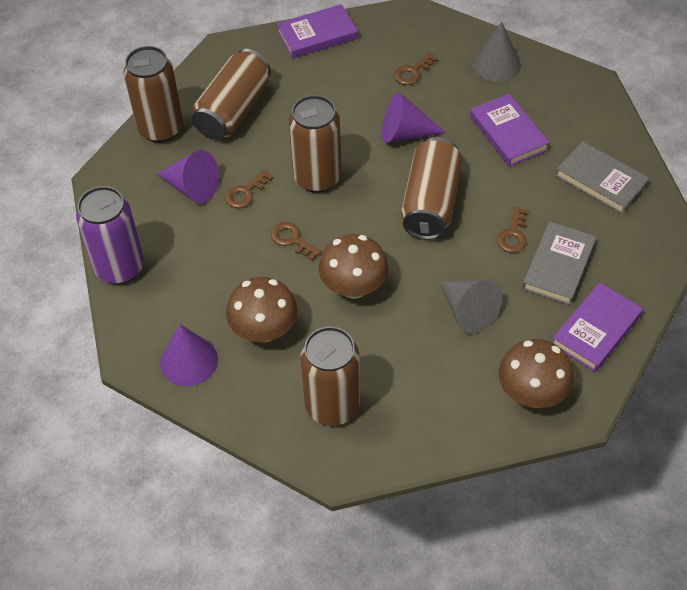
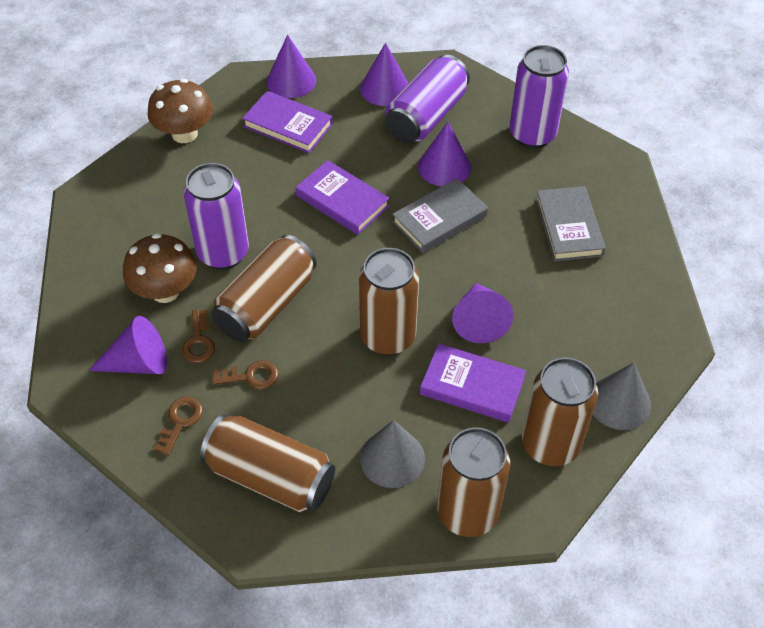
brown key: 4 -> 3
brown mushroom: 3 -> 2
purple can: 1 -> 3
purple cone: 3 -> 5

